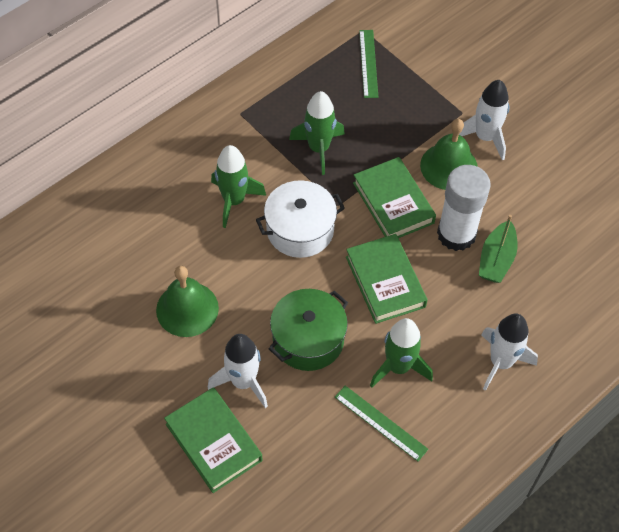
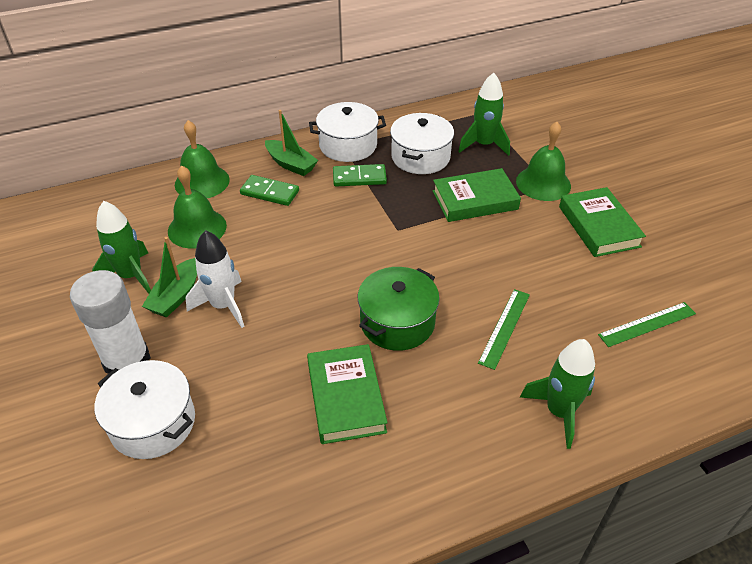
green bell: 2 -> 3
green boat: 1 -> 2
green domino: 0 -> 2
white pot: 1 -> 3
white rocket: 3 -> 1

